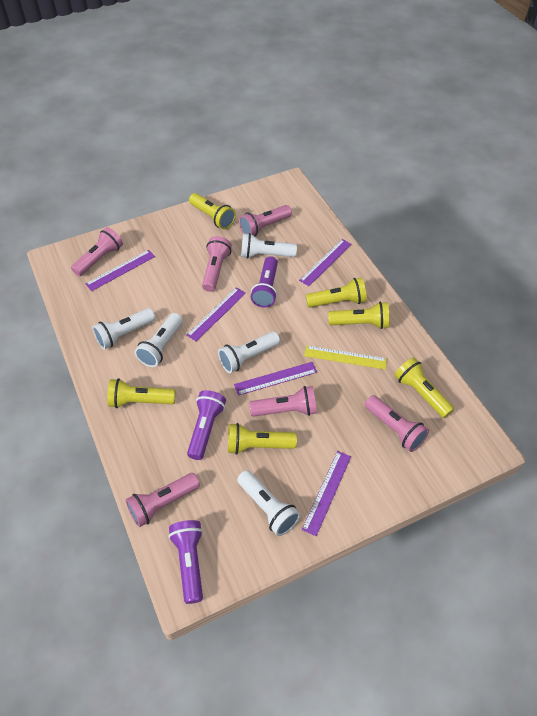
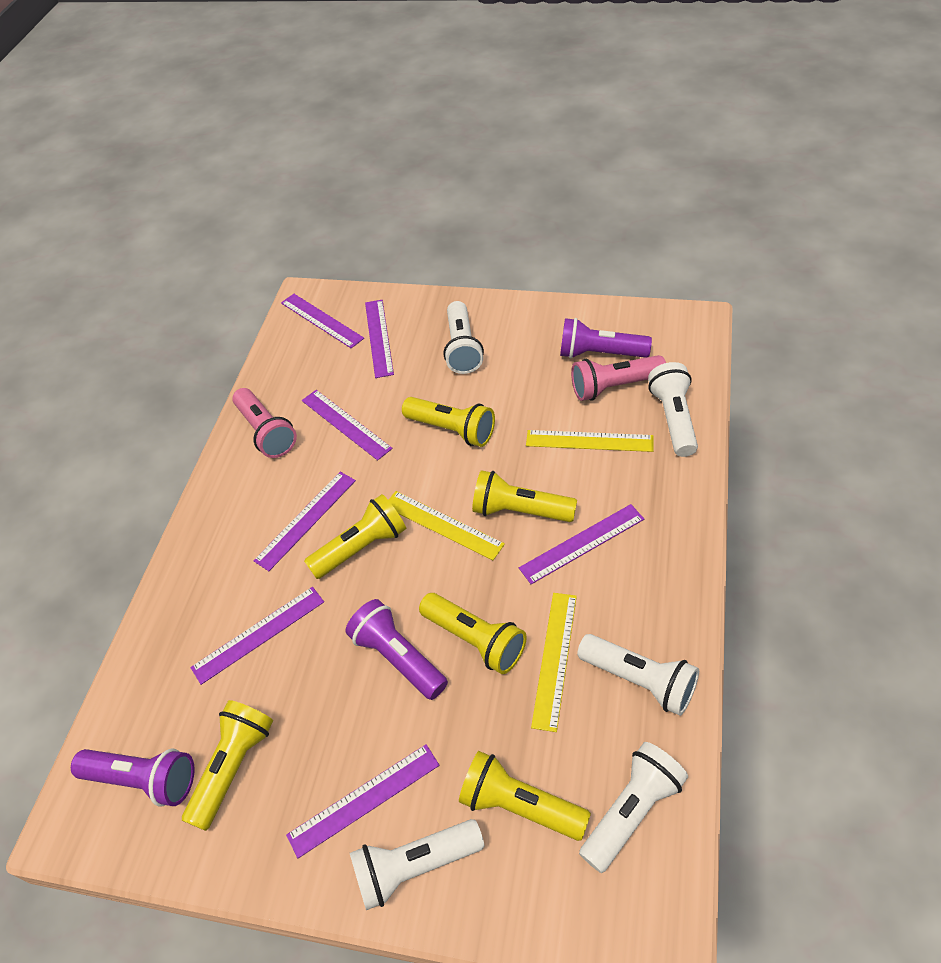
pink flashlight: 6 -> 2
purple ruler: 5 -> 7
yellow ruler: 1 -> 3

